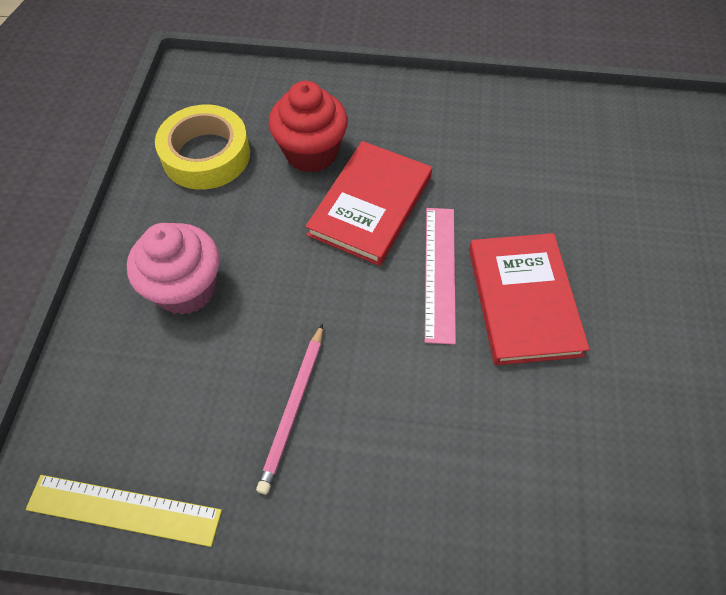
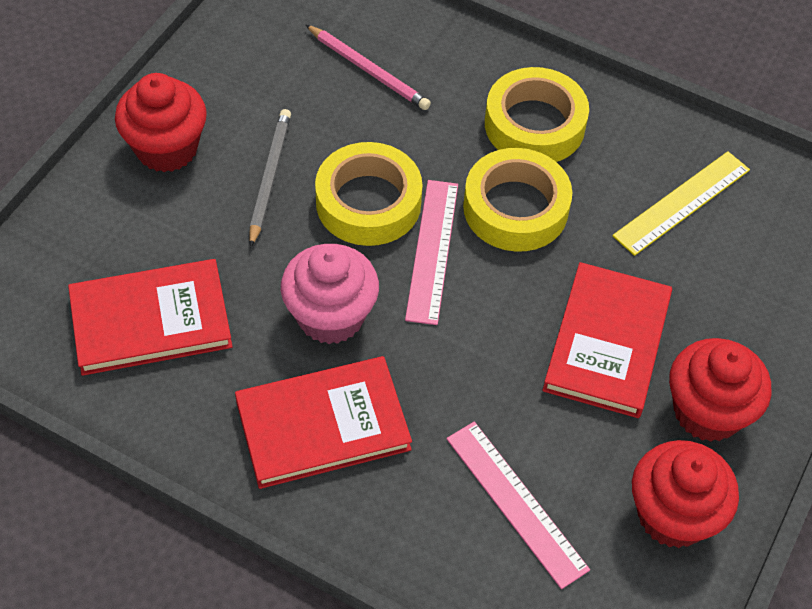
grey pencil: 0 -> 1
pink ruler: 1 -> 2
red book: 2 -> 3
red cupcake: 1 -> 3
yellow tape: 1 -> 3

